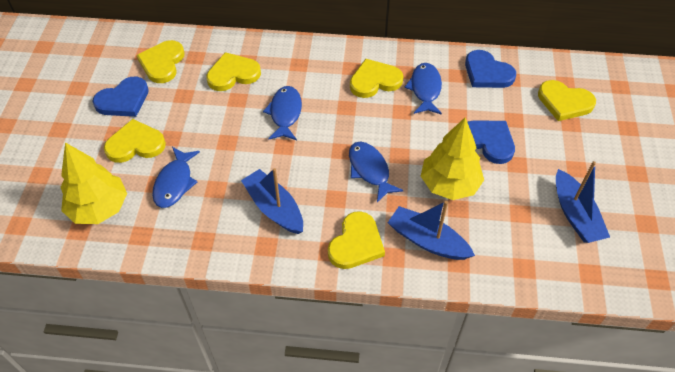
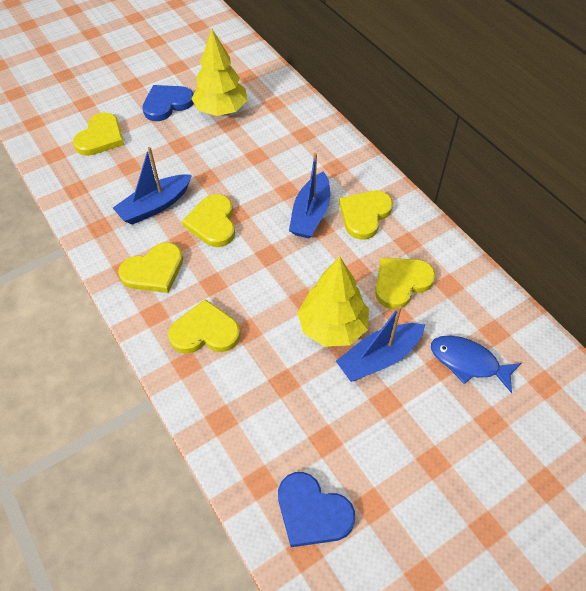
blue fish: 4 -> 1
blue heart: 3 -> 2

